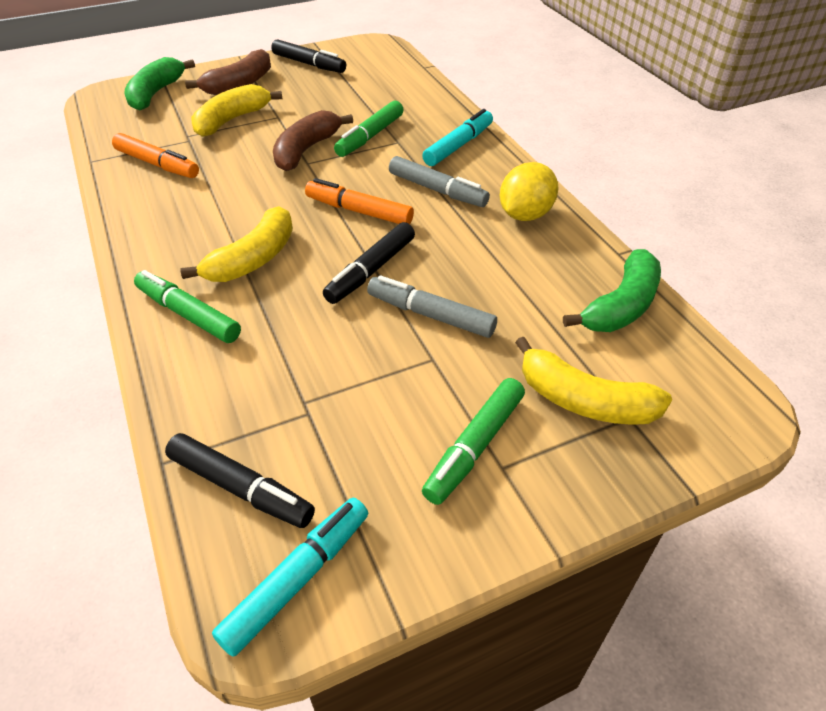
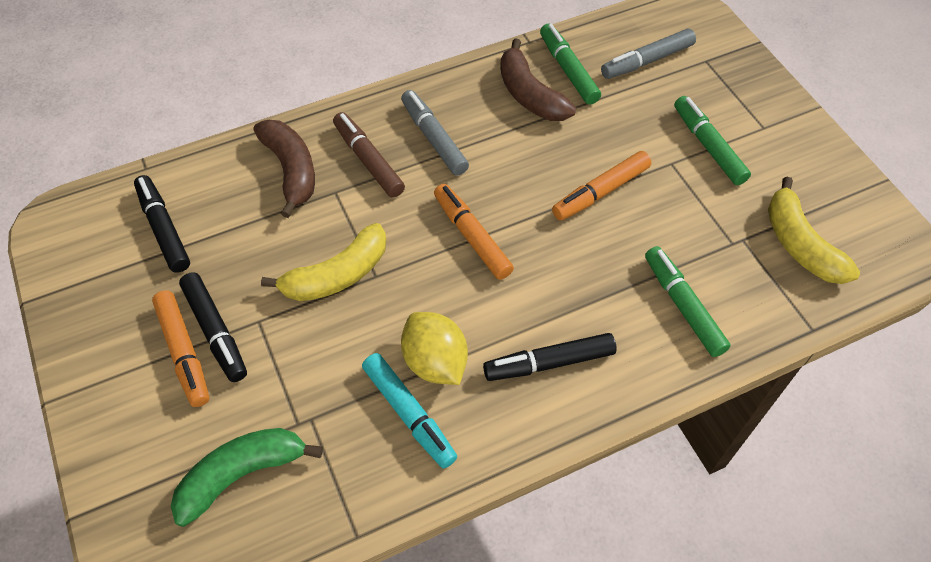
brown marker: 0 -> 1
green banana: 2 -> 1
orange marker: 2 -> 3
turquoise marker: 2 -> 1
yellow banana: 3 -> 2

